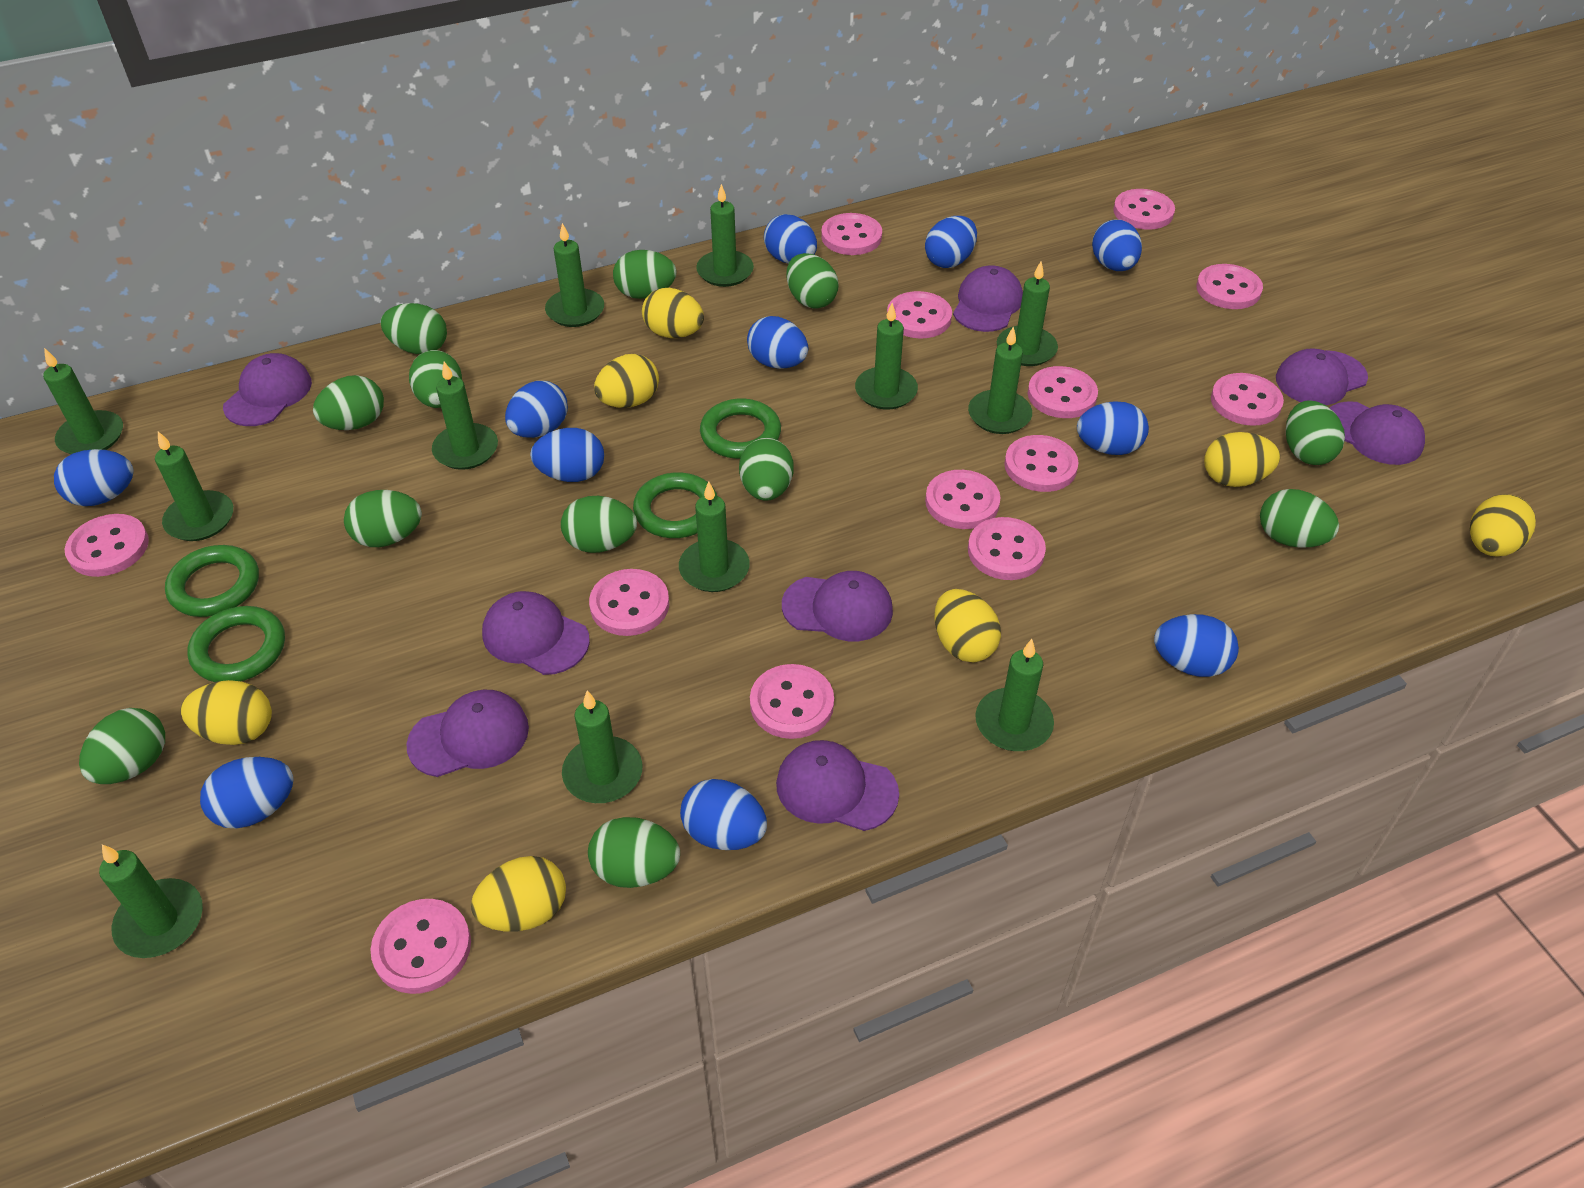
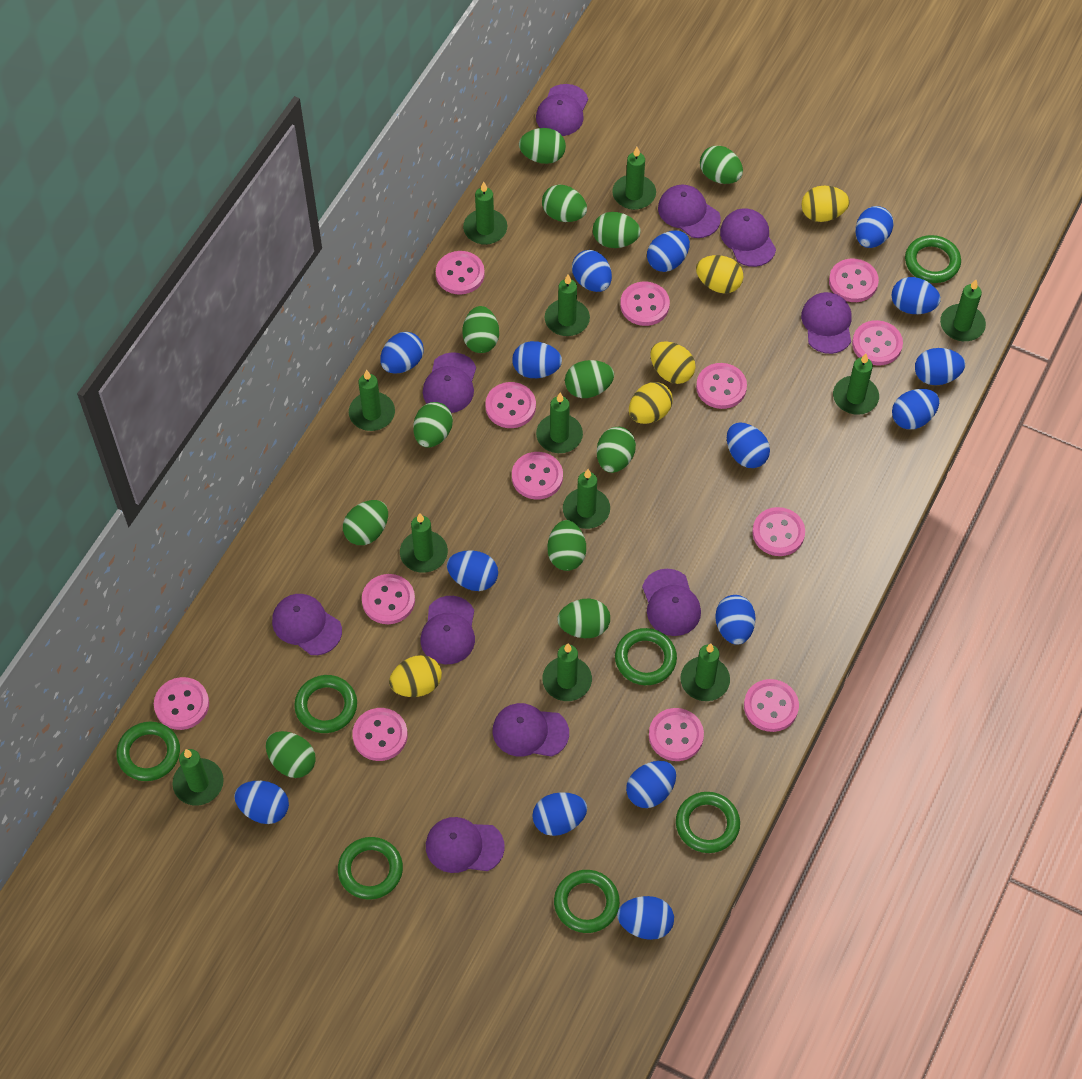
blue egg: 11 -> 15
green ring: 4 -> 7
purple cap: 8 -> 10
yellow egg: 7 -> 5

